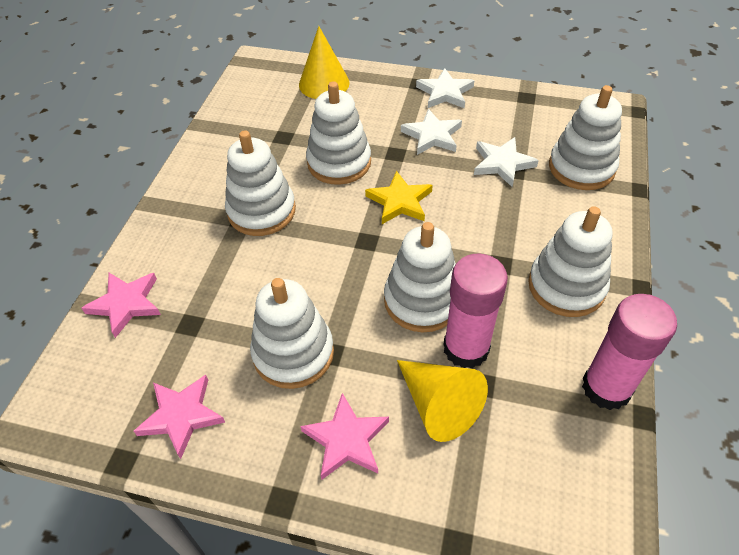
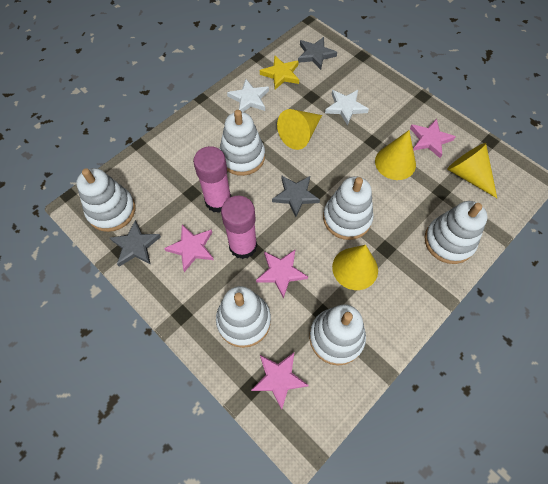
grey star: 0 -> 3
pink star: 3 -> 4
white star: 3 -> 2
yellow cone: 2 -> 4

